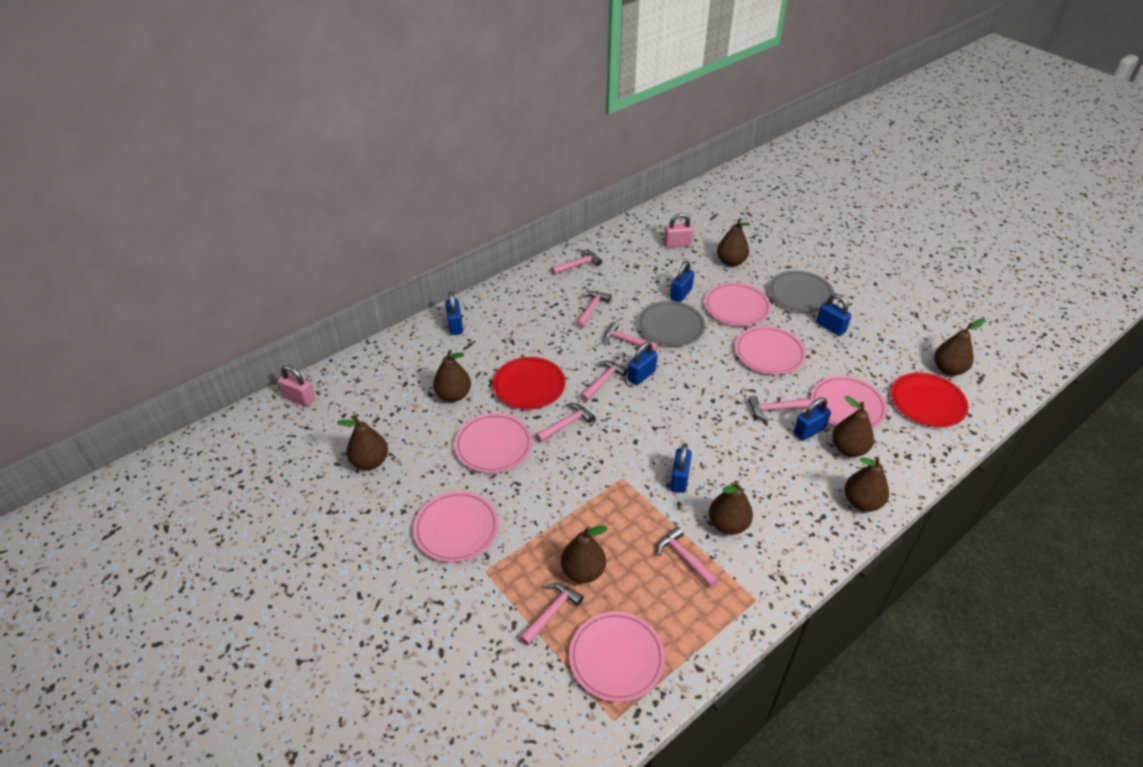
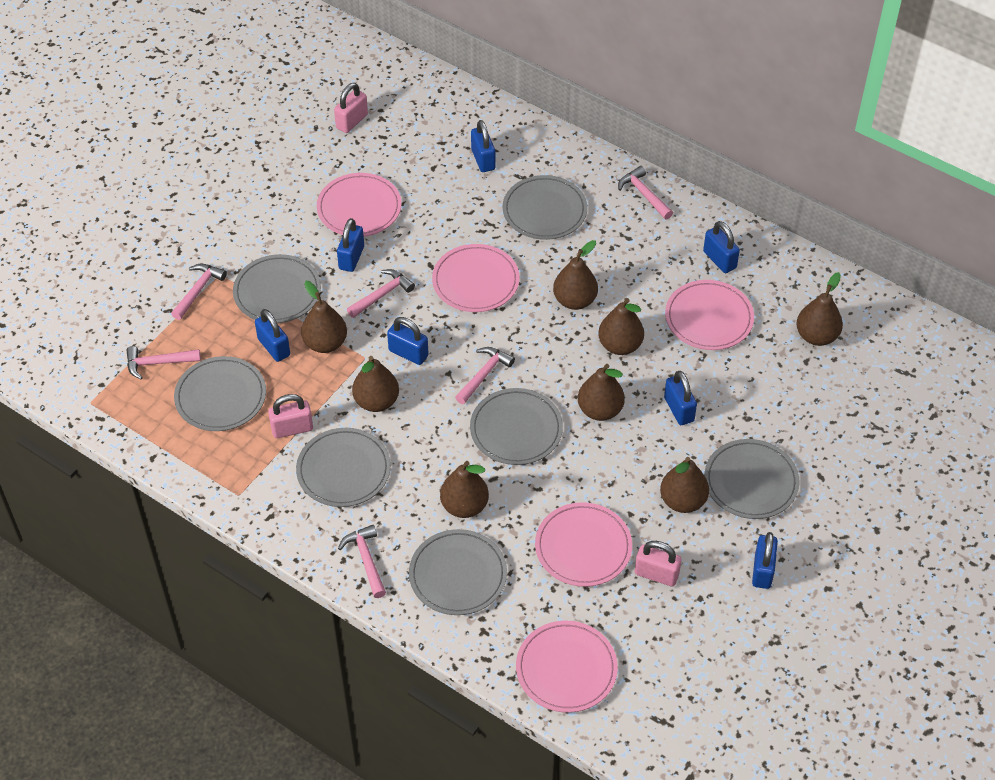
blue padlock: 6 -> 7
grey plate: 2 -> 7
pink hammer: 8 -> 6
pink padlock: 2 -> 3
pink plate: 6 -> 5
red plate: 2 -> 0

